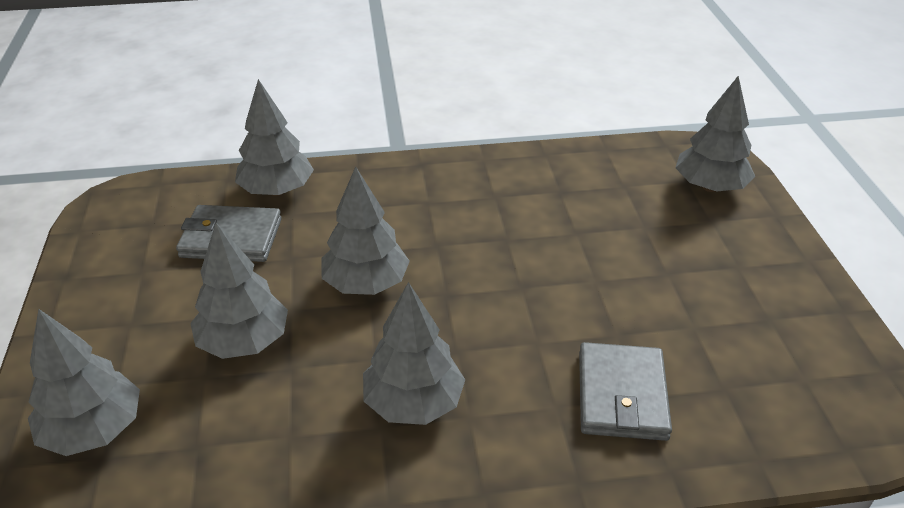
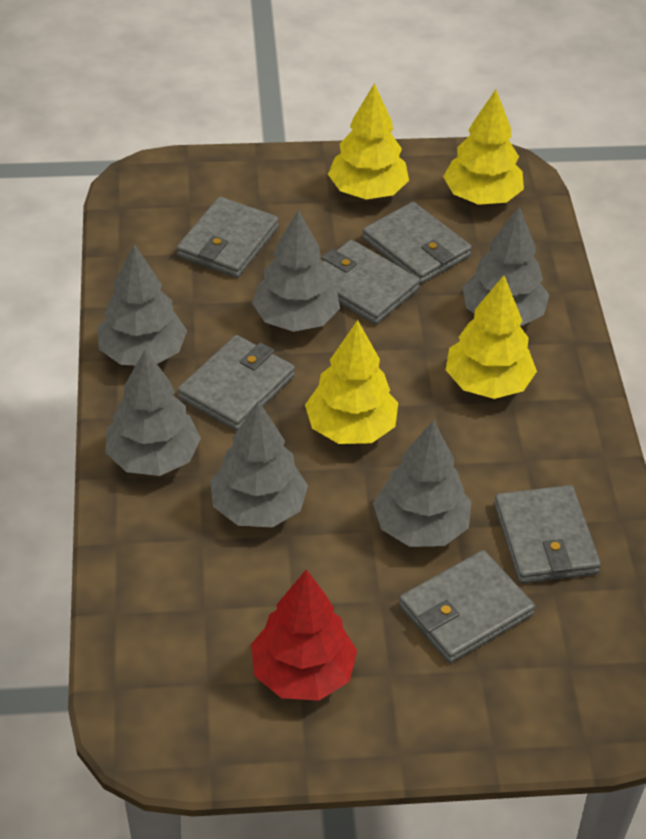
grey wallet: 2 -> 6
red tree: 0 -> 1
yellow tree: 0 -> 4

